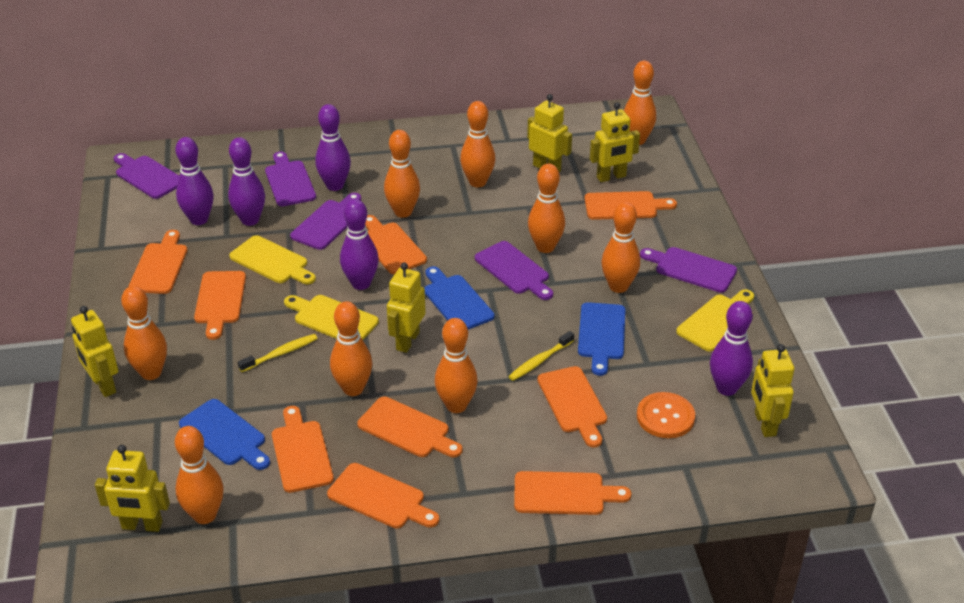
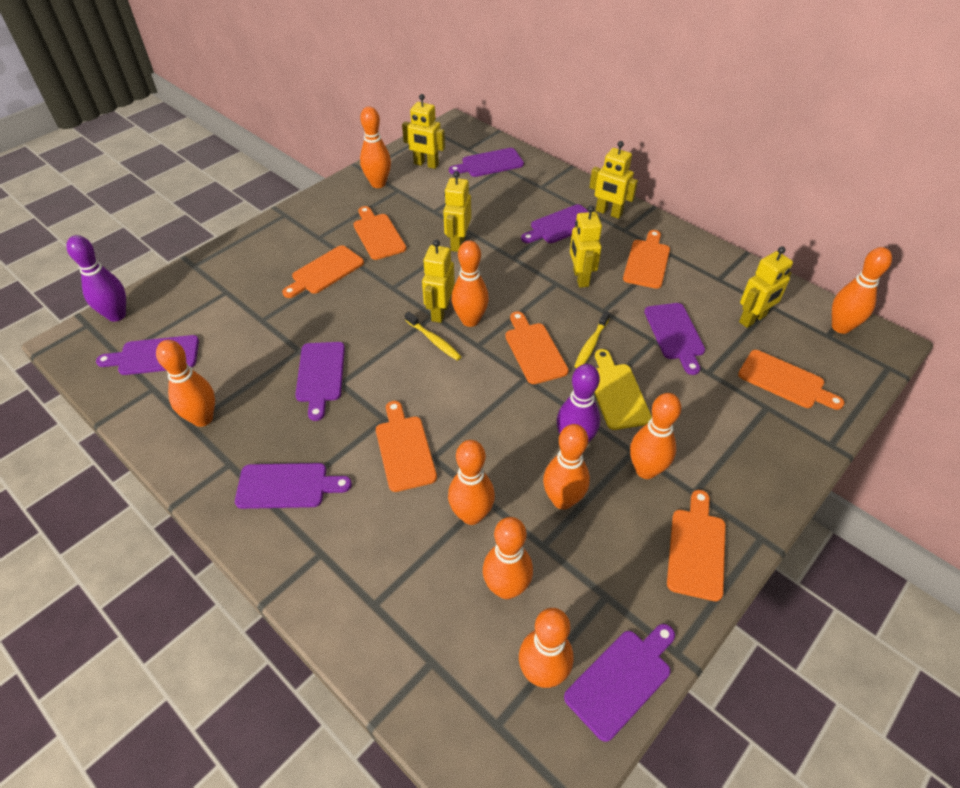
blue cutting board: 3 -> 0
orange button: 1 -> 0
orange cutting board: 9 -> 7
purple bowling pin: 5 -> 2
purple cutting board: 5 -> 7
yellow cutting board: 3 -> 1

